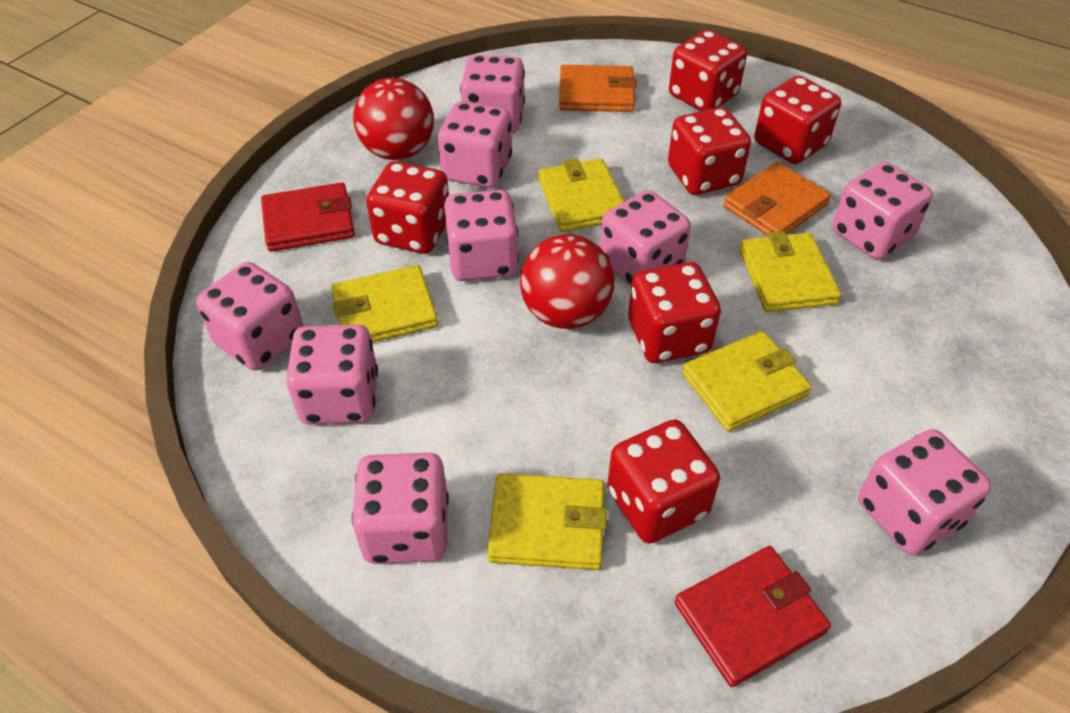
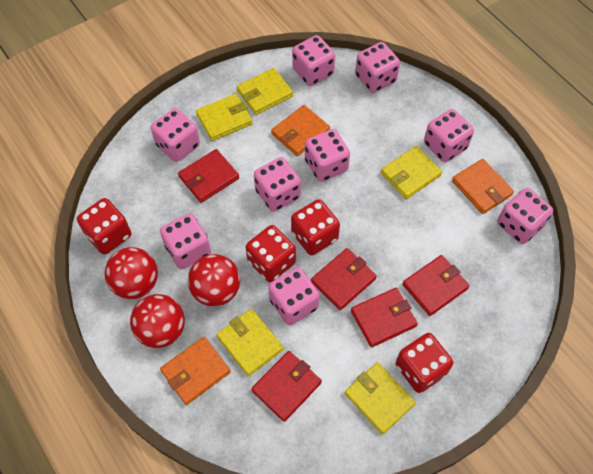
orange wallet: 2 -> 3
red ball: 2 -> 3
red dice: 6 -> 4
red wallet: 2 -> 5

